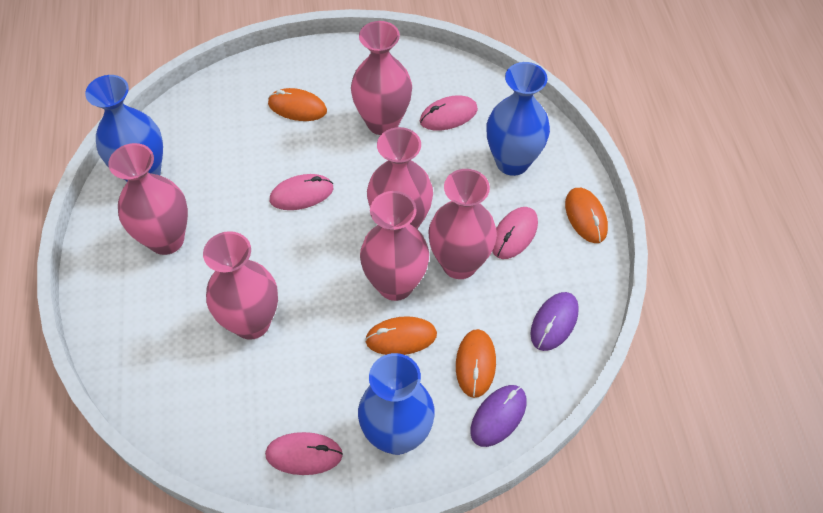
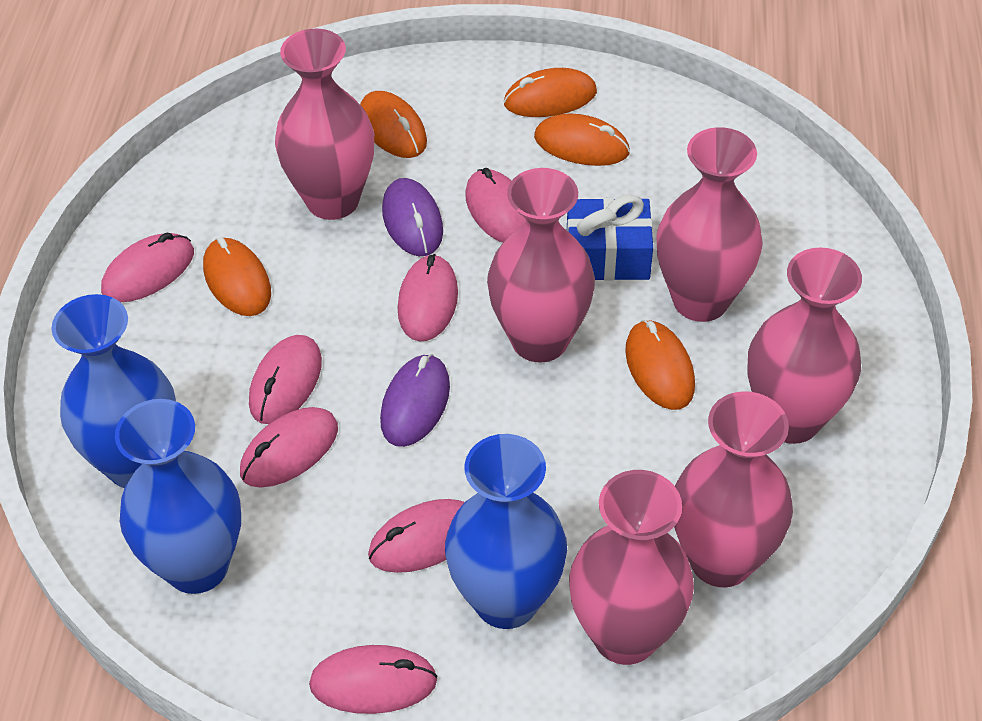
blue gift: 0 -> 1
orange mouse: 4 -> 5
pink mouse: 4 -> 7

